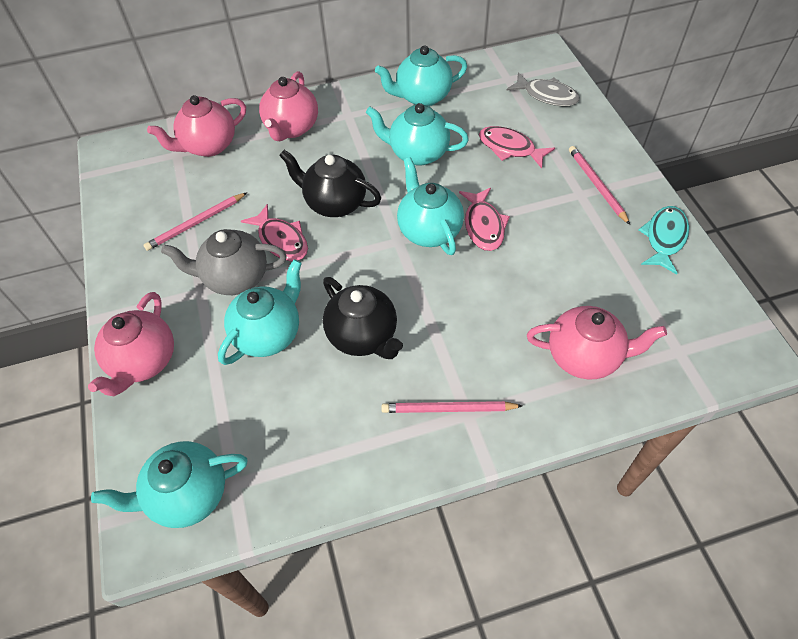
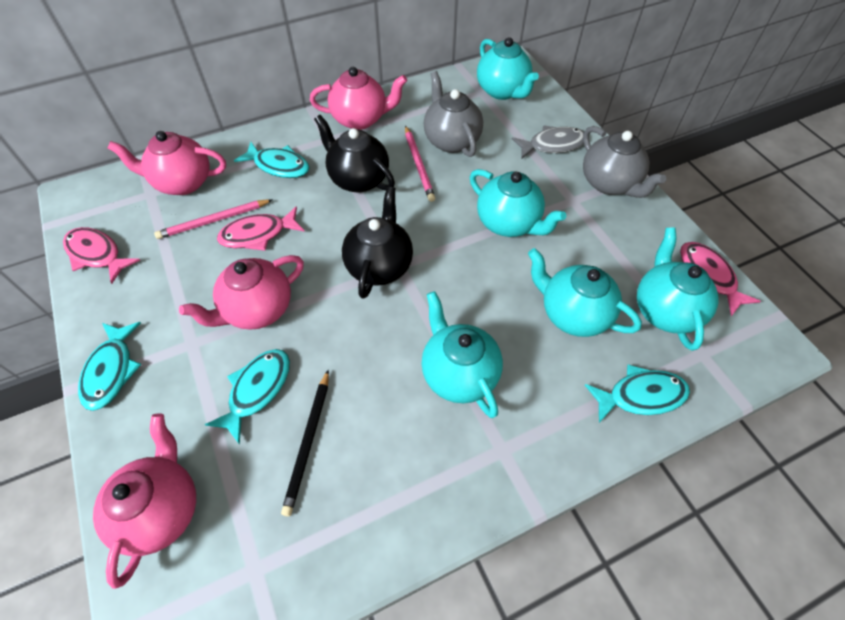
black pencil: 0 -> 1
grey teapot: 1 -> 2
pink pencil: 3 -> 2
turquoise fish: 1 -> 4

